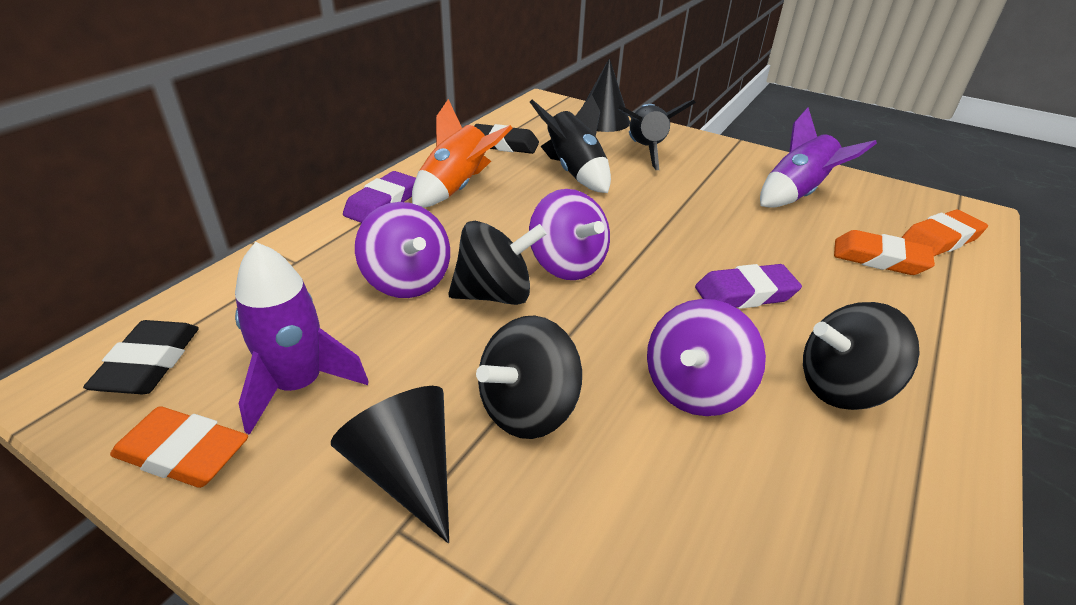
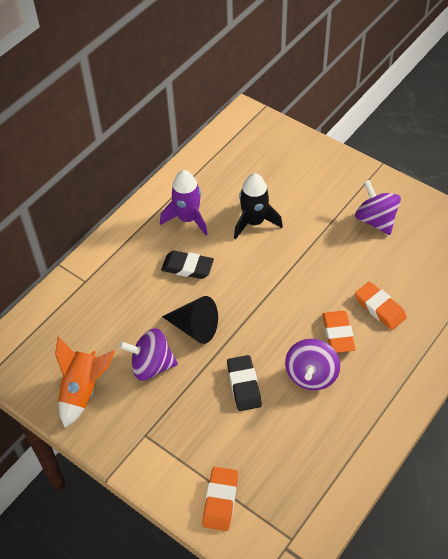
black cone: 2 -> 1
black rocket: 2 -> 1
black spinning top: 3 -> 0
purple eraser: 2 -> 0
purple rocket: 2 -> 1

